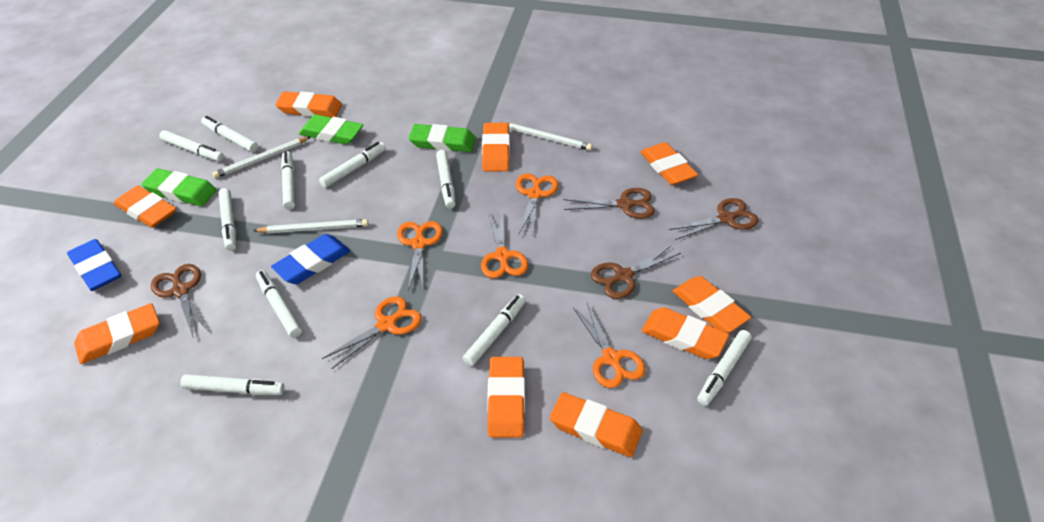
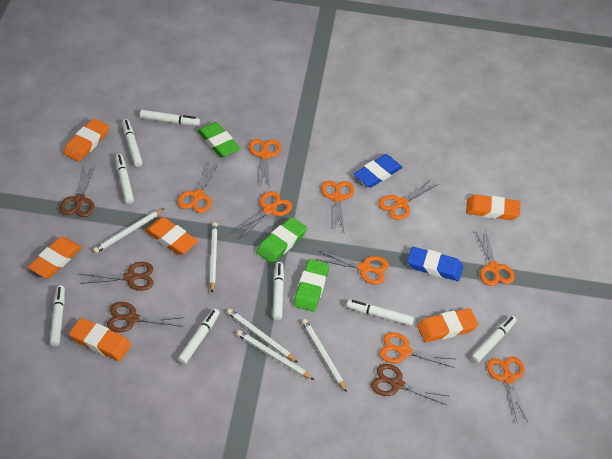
orange eraser: 9 -> 6
orange scissors: 5 -> 9
white marker: 10 -> 8
white pencil: 3 -> 5

